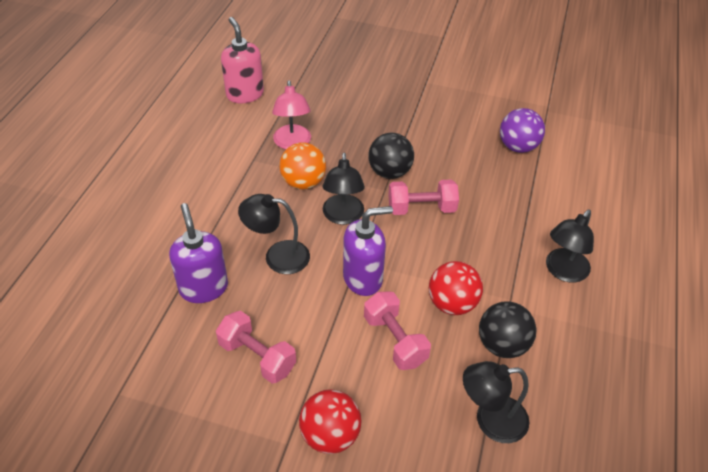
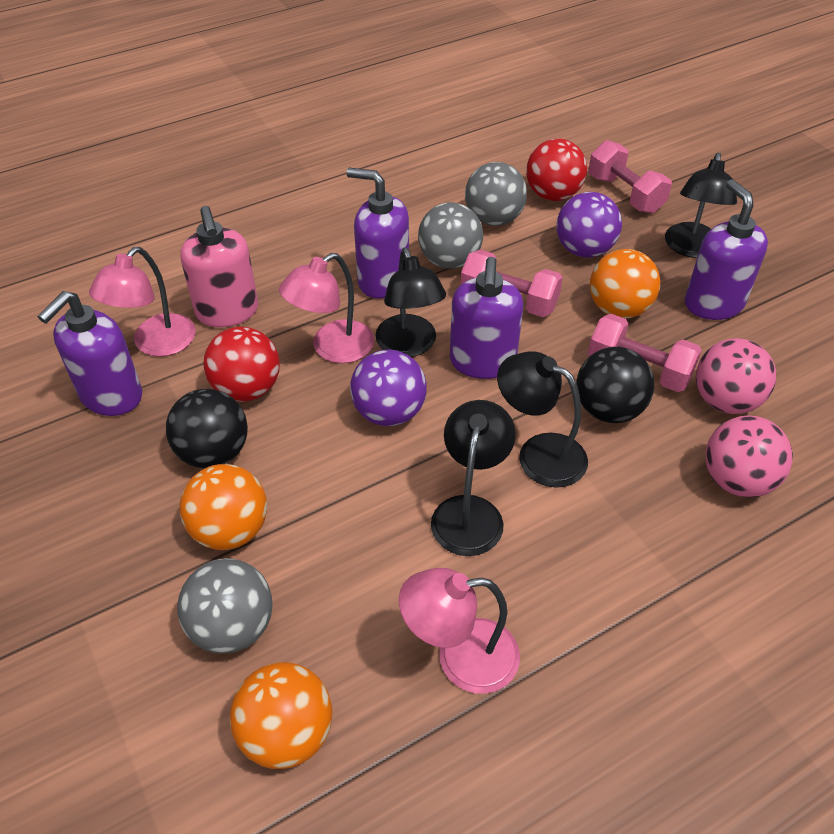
grey ball: 0 -> 3
orange ball: 1 -> 3
pink ball: 0 -> 2
pink lamp: 1 -> 3
purple ball: 1 -> 2
purple soap dispenser: 2 -> 4

